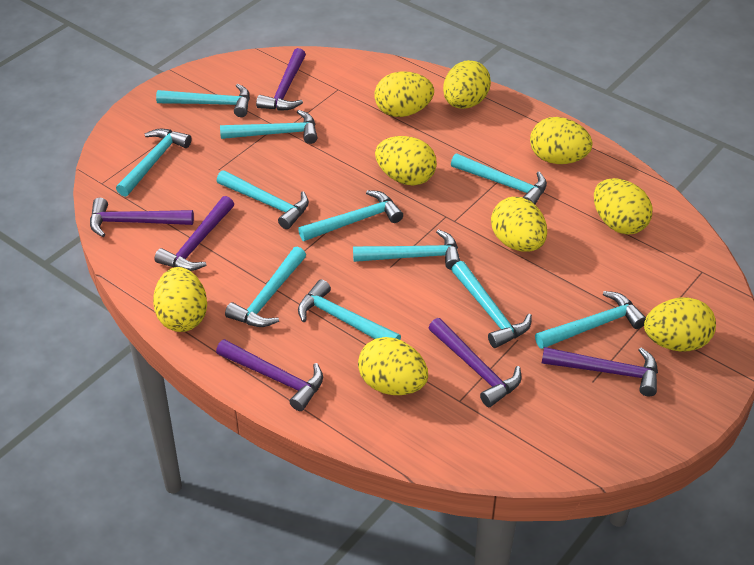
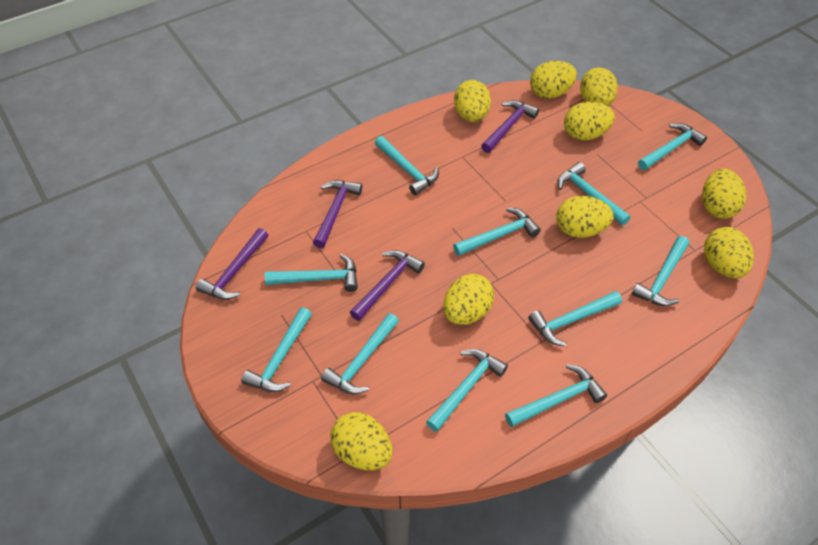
purple hammer: 6 -> 4

